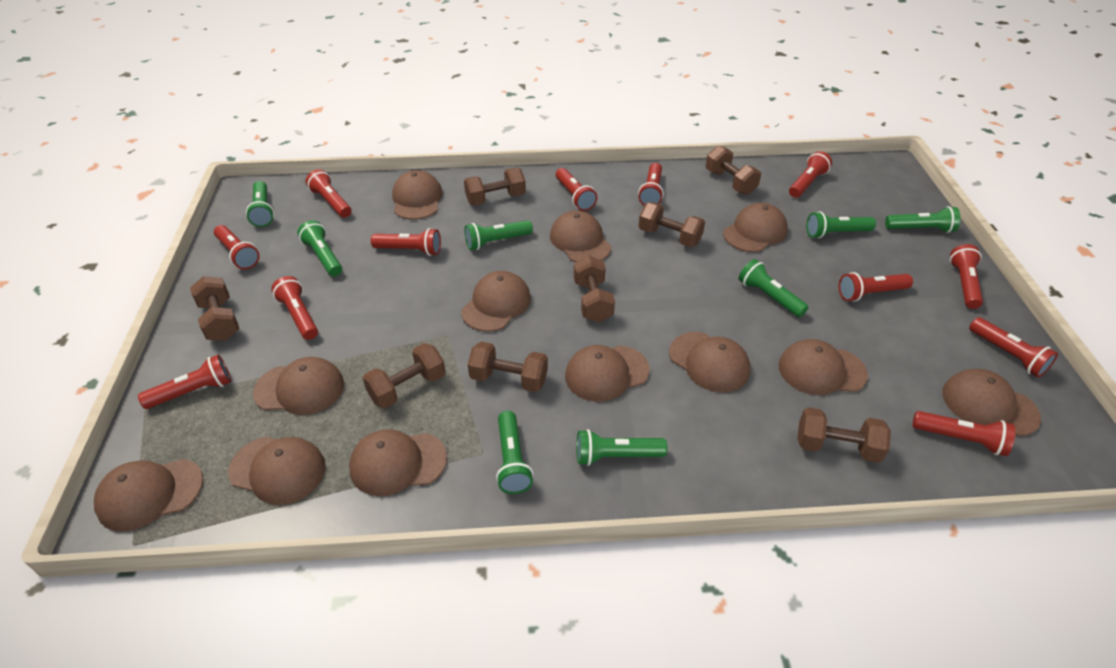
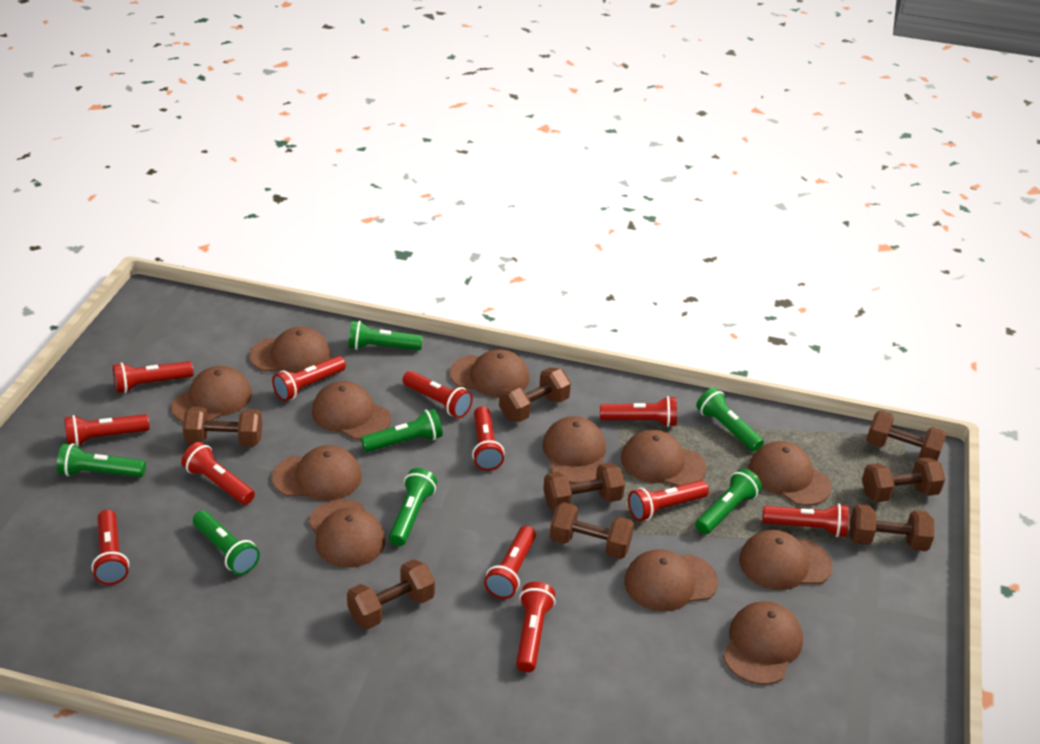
green flashlight: 8 -> 7

